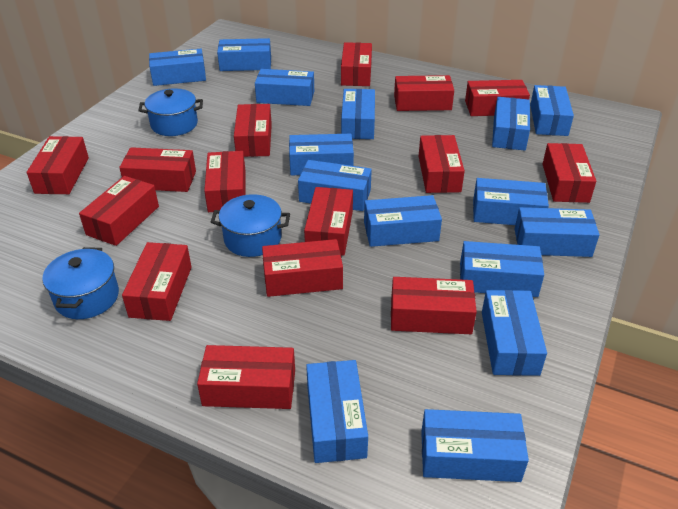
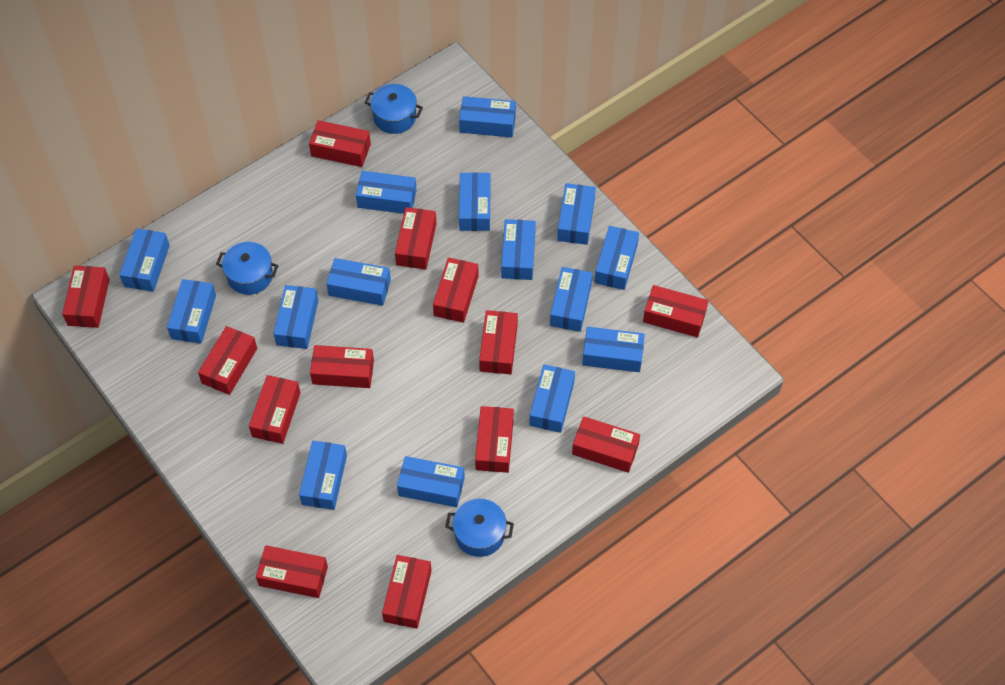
red box: 15 -> 13

